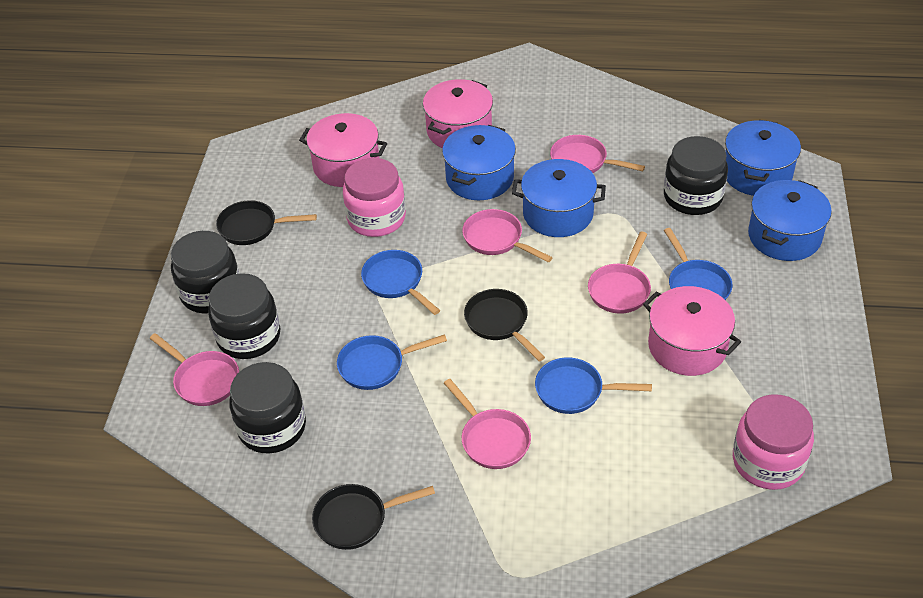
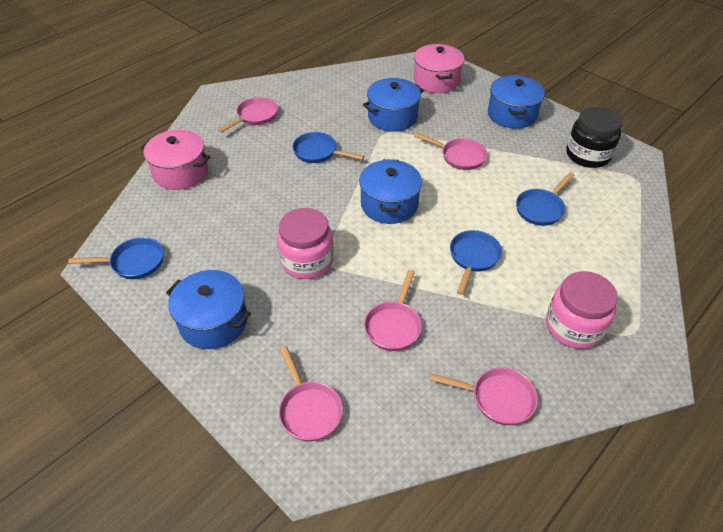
black jar: 4 -> 1
black pan: 3 -> 0
pink pot: 3 -> 2

